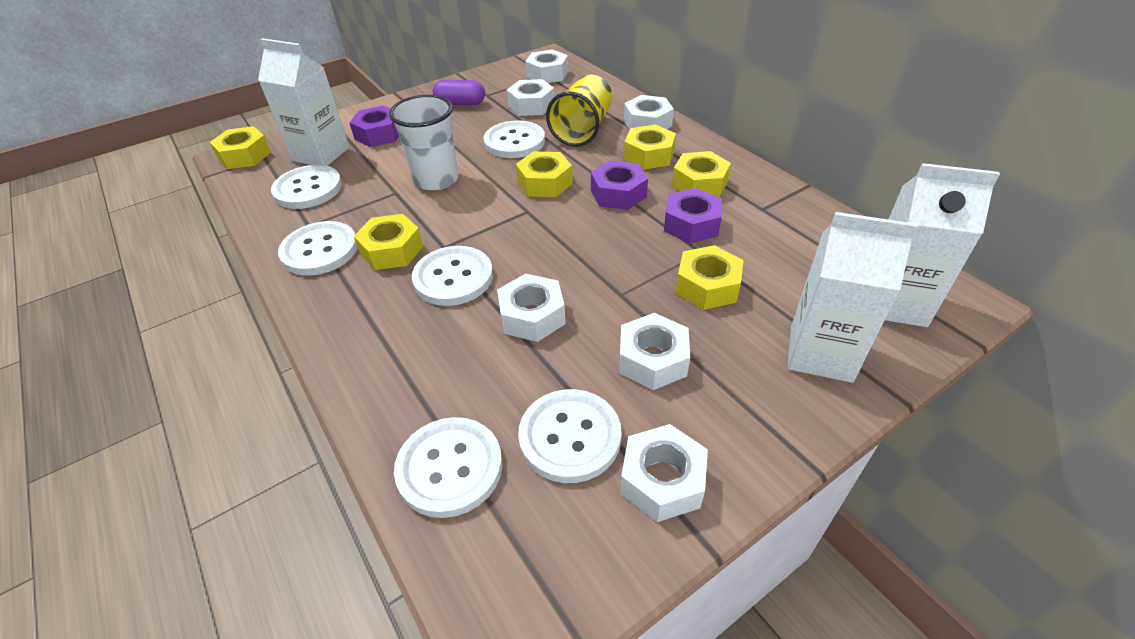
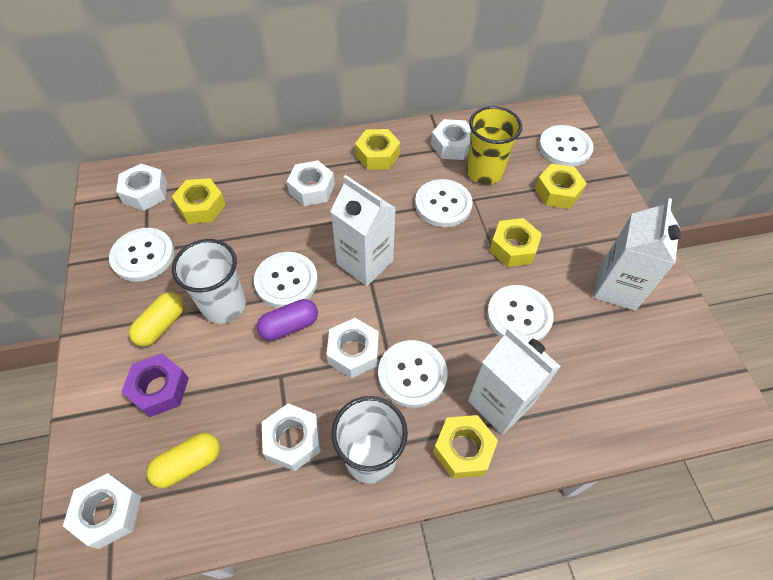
purple nut: 3 -> 1
white cup: 1 -> 2
yellow capsule: 0 -> 2
yellow nut: 6 -> 5

